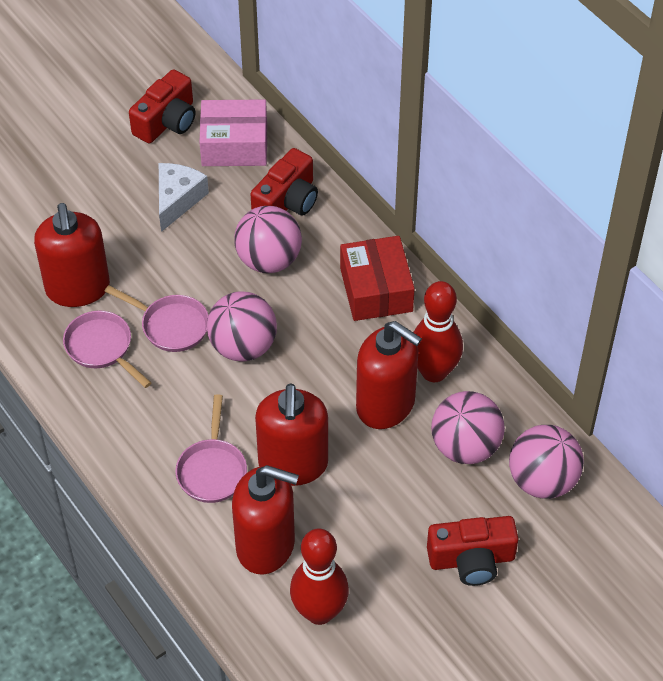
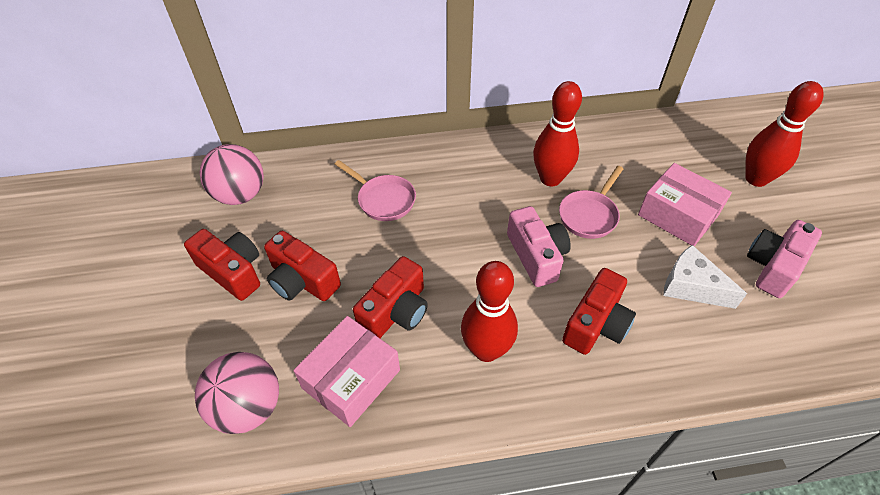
pink ball: 4 -> 2
pink box: 1 -> 2
pink camera: 0 -> 2
pink pan: 3 -> 2
red bowling pin: 2 -> 3
red box: 1 -> 0
red camera: 3 -> 4
red soap dispenser: 4 -> 0

